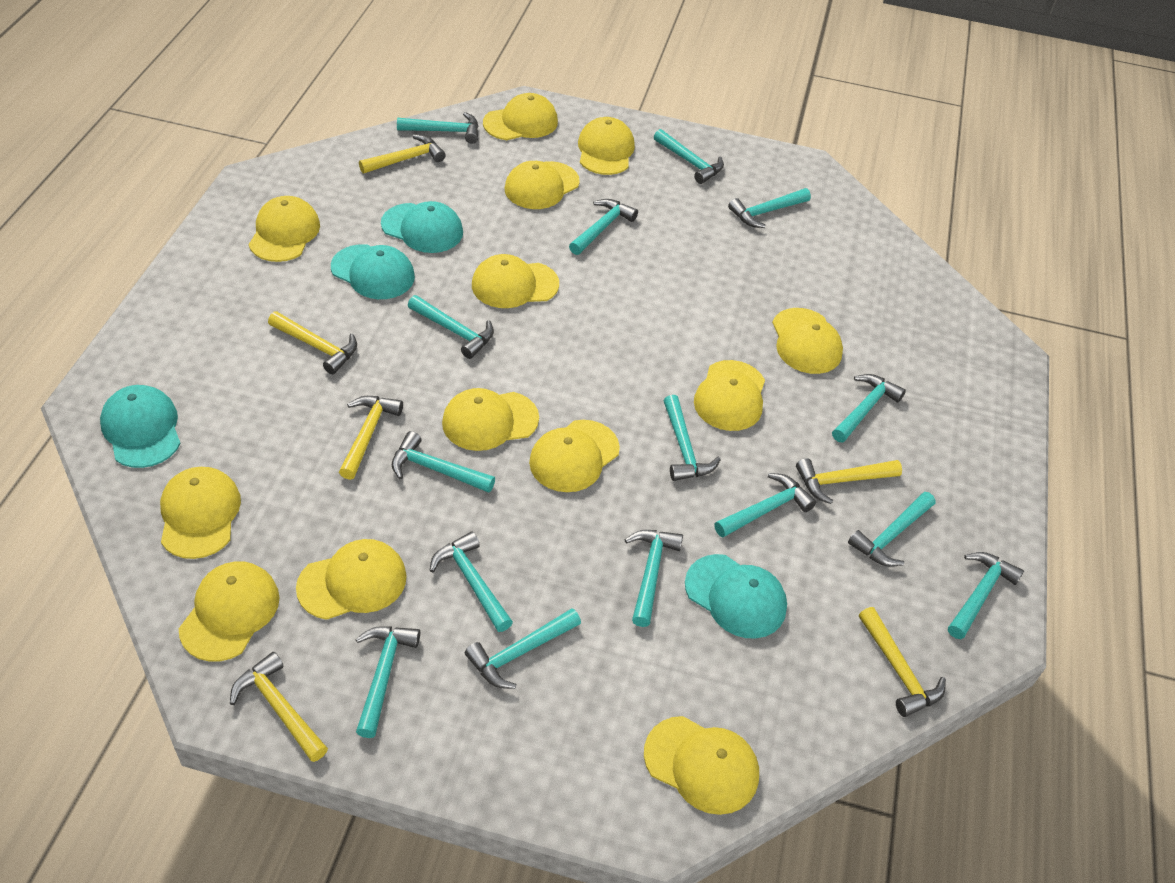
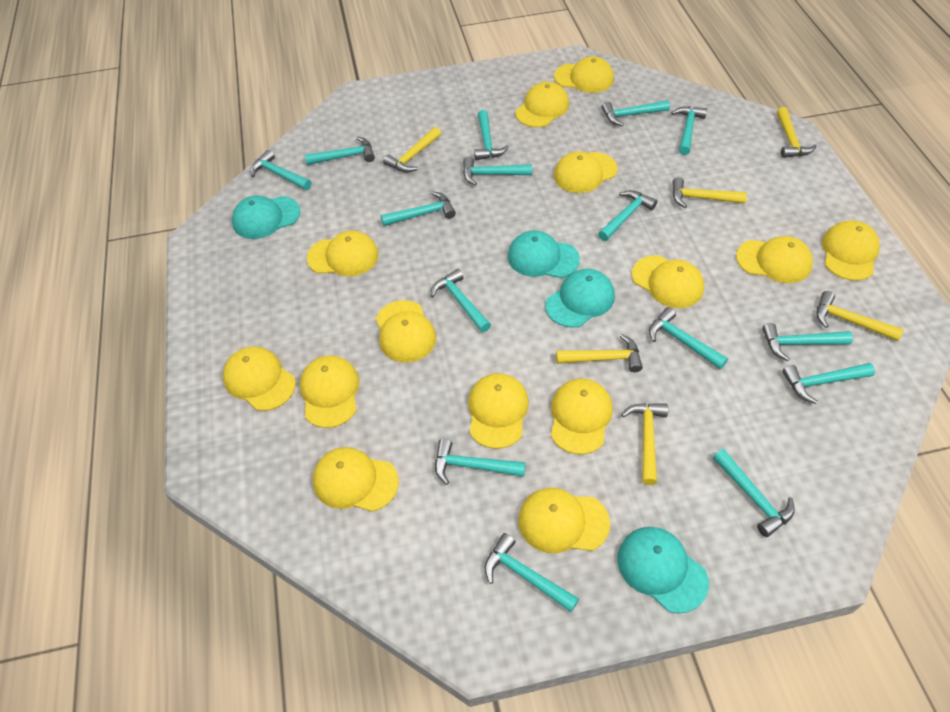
yellow cap: 13 -> 14

